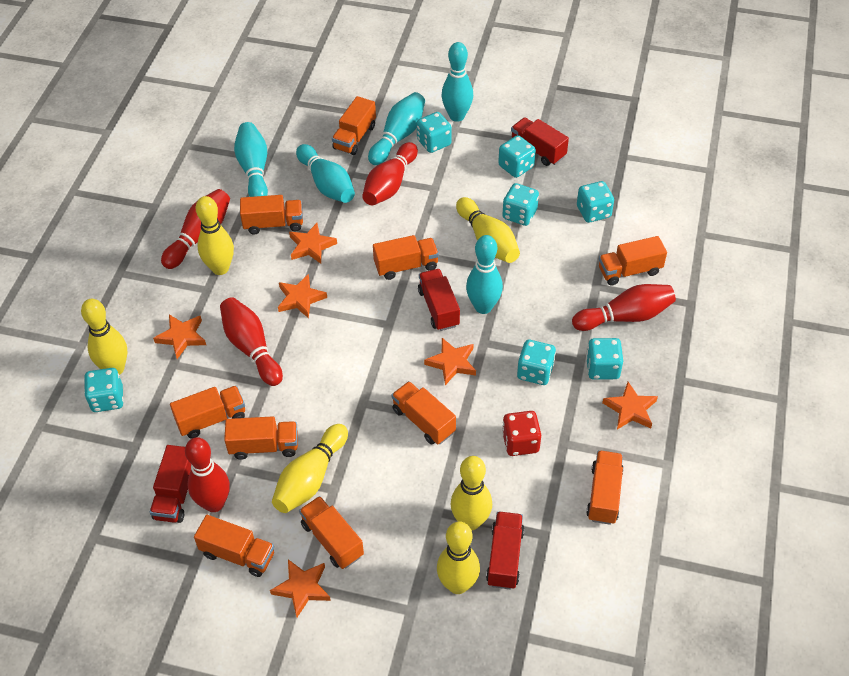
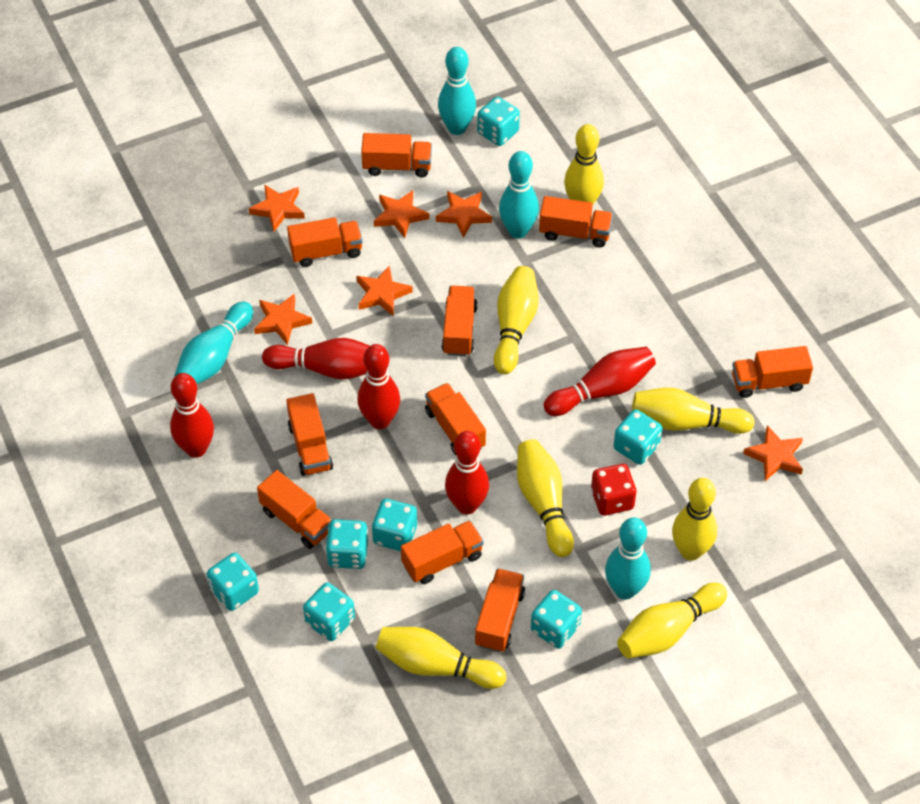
red truck: 4 -> 0
turquoise bowling pin: 5 -> 4
yellow bowling pin: 6 -> 7

